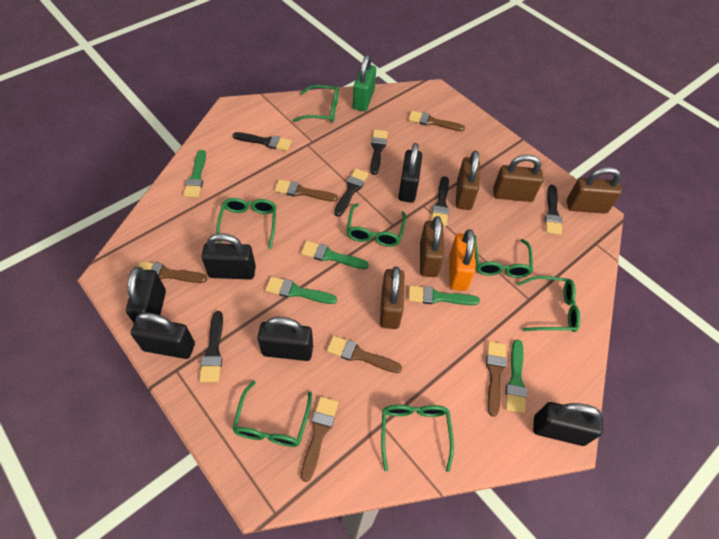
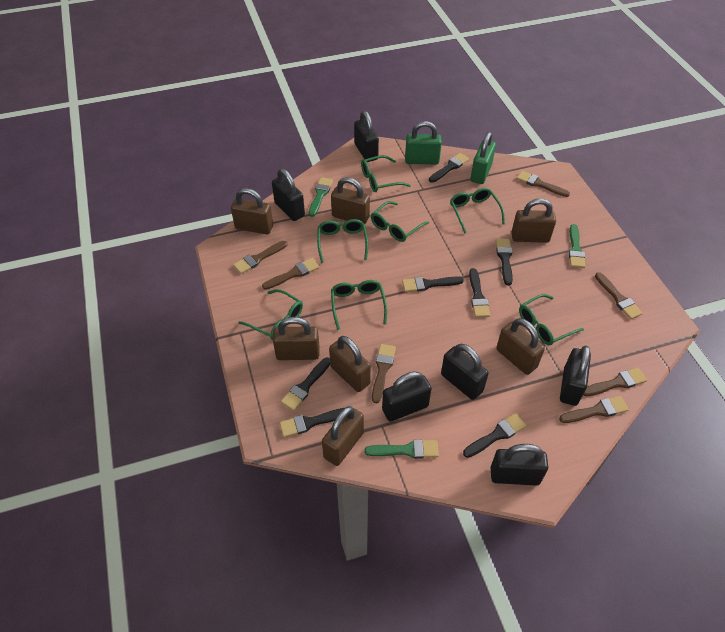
black brush: 6 -> 7
brown brush: 6 -> 7
brown padlock: 5 -> 7
green brush: 5 -> 3
green padlock: 1 -> 2
orange padlock: 1 -> 0

